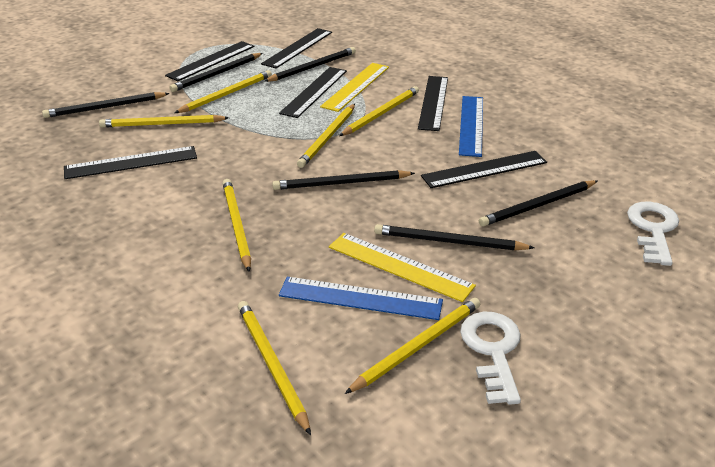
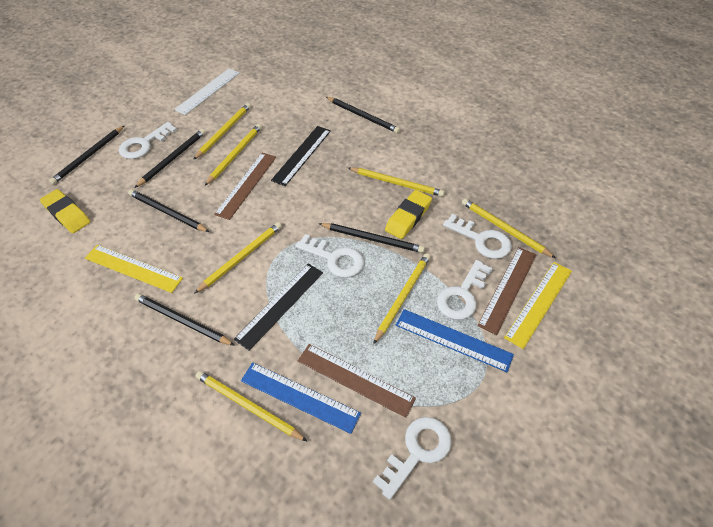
black ruler: 6 -> 2
brown ruler: 0 -> 3
white key: 2 -> 5
white ruler: 0 -> 1
yellow eraser: 0 -> 2

